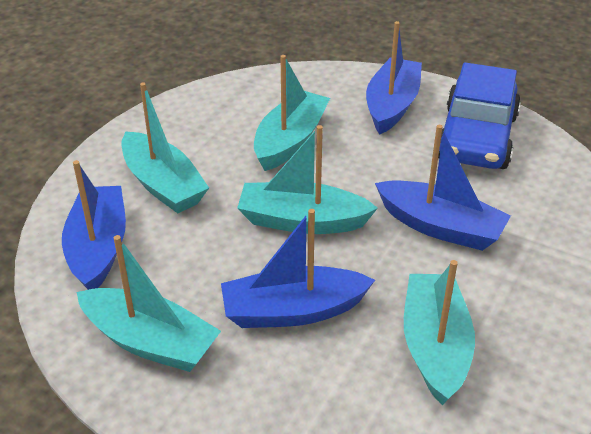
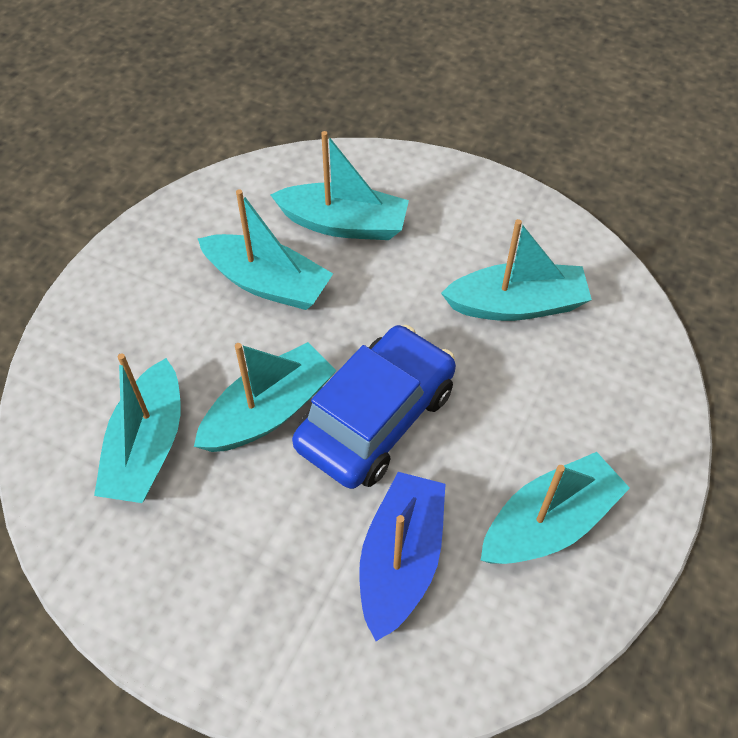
blue boat: 4 -> 1
turquoise boat: 5 -> 6

